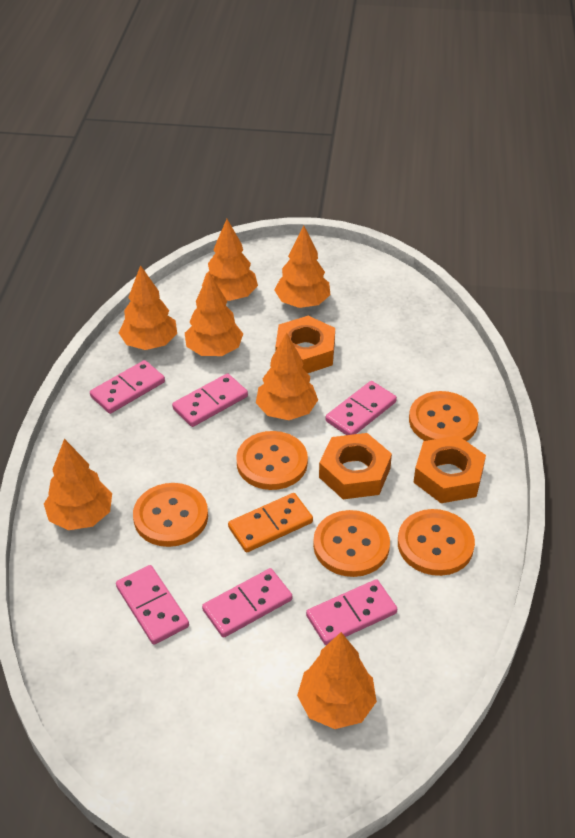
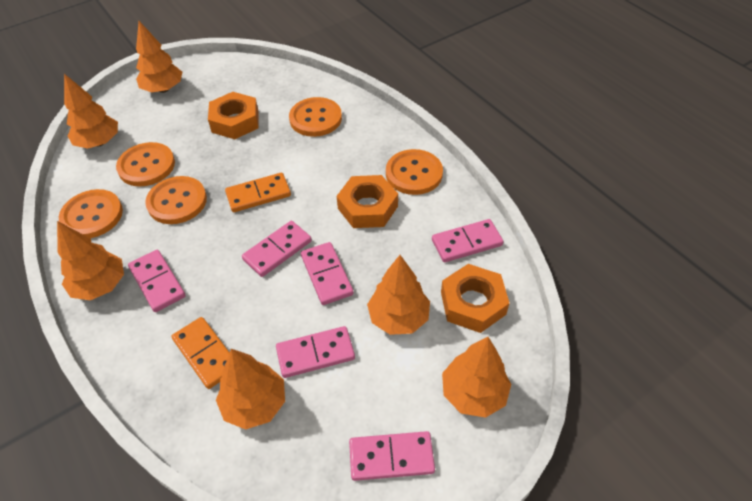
orange domino: 1 -> 2
orange tree: 7 -> 6

